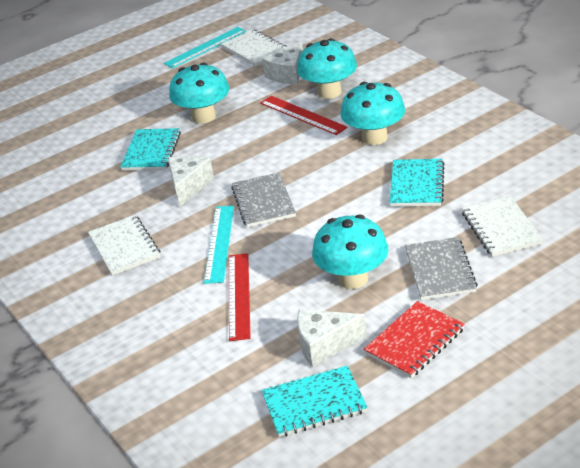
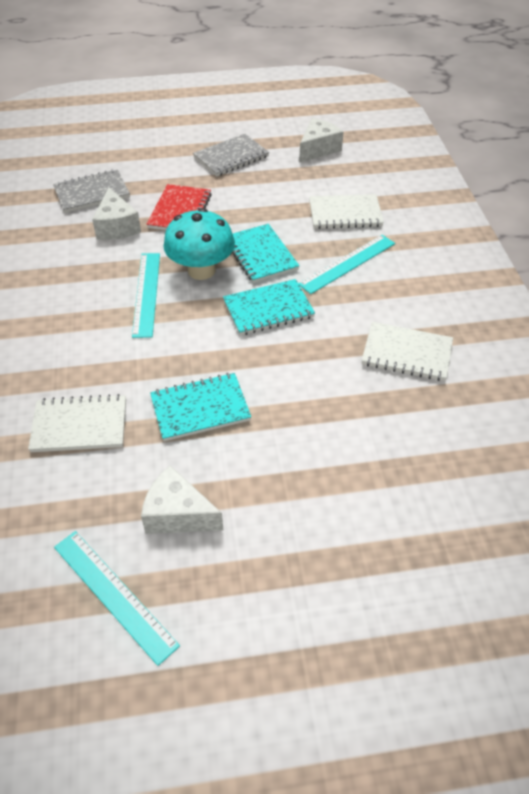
red ruler: 2 -> 0
turquoise mushroom: 4 -> 1
turquoise ruler: 2 -> 3

